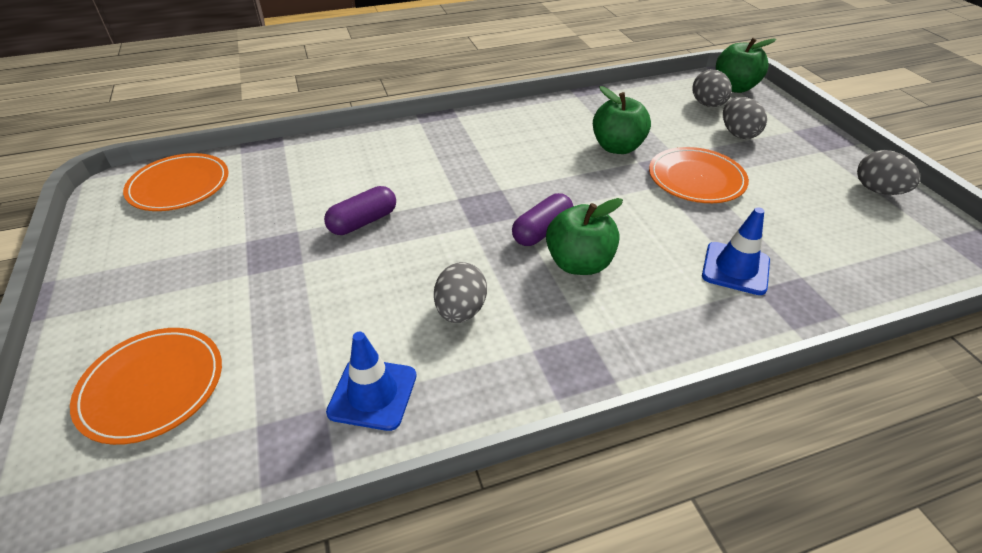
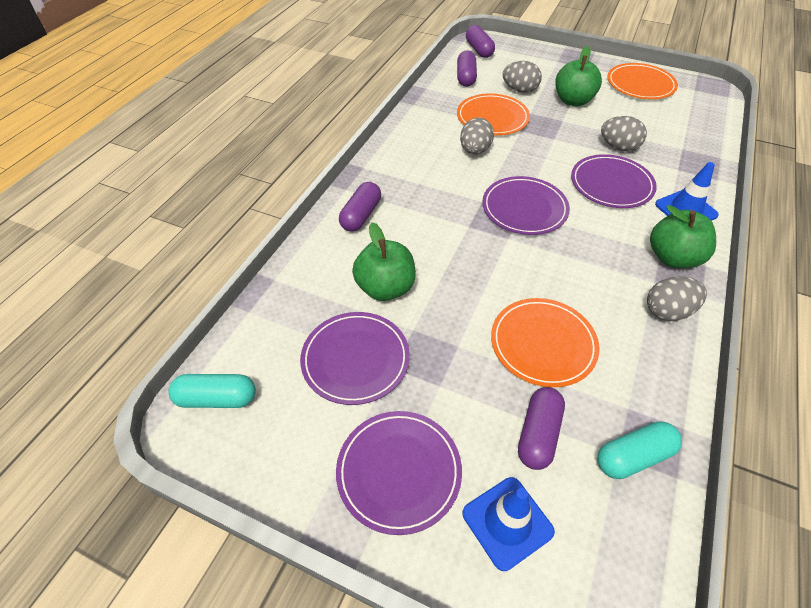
purple capsule: 2 -> 4
purple plate: 0 -> 4
turquoise capsule: 0 -> 2

